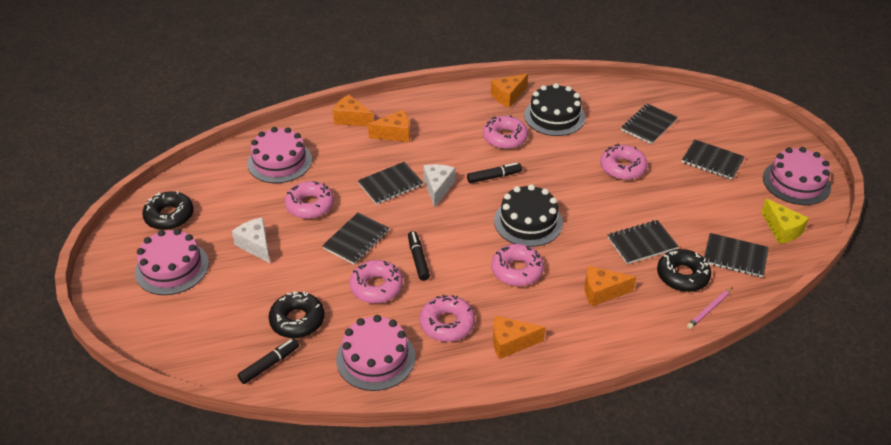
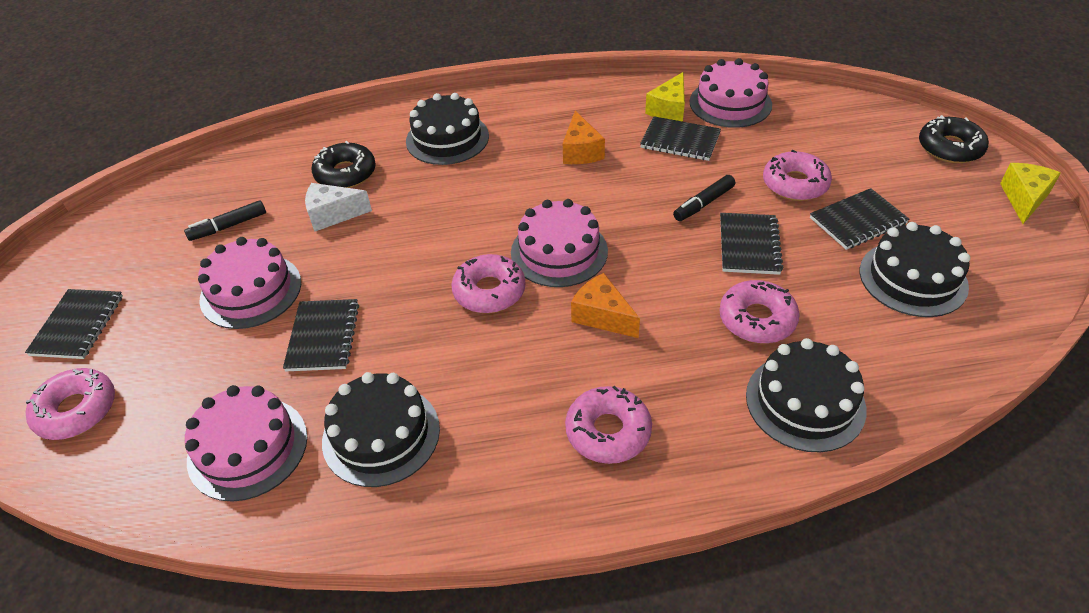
black cake: 2 -> 4
black donut: 3 -> 2
black marker: 3 -> 2
black notebook: 6 -> 5
orange cheese: 5 -> 2
pink donut: 6 -> 5
pink pencil: 1 -> 0
white cheese: 2 -> 1
yellow cheese: 1 -> 2

